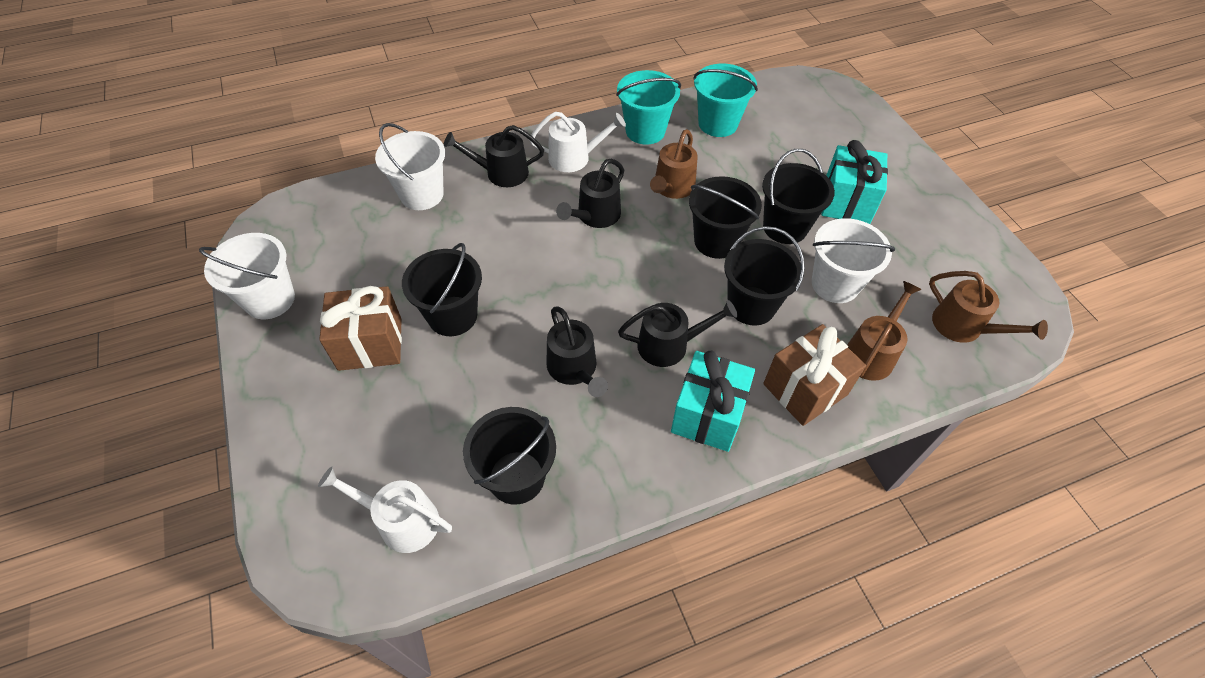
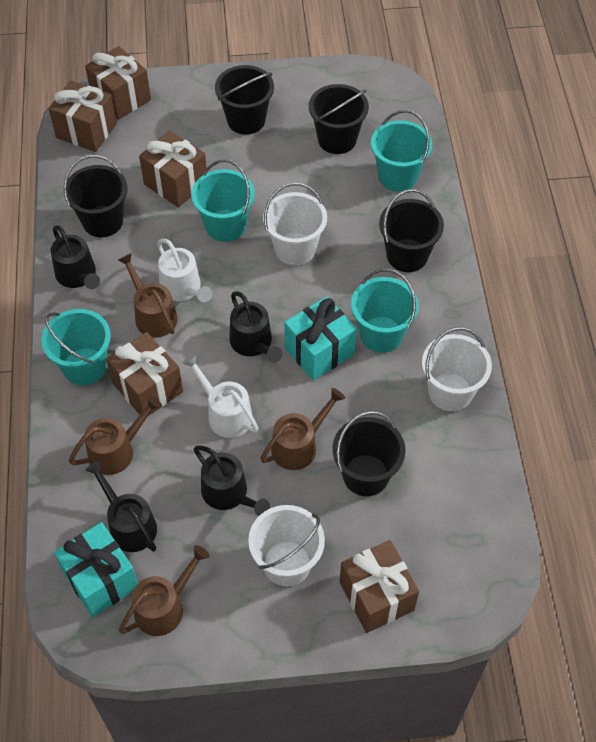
brown gift: 2 -> 5
brown watering can: 3 -> 4
turquoise bucket: 2 -> 4

